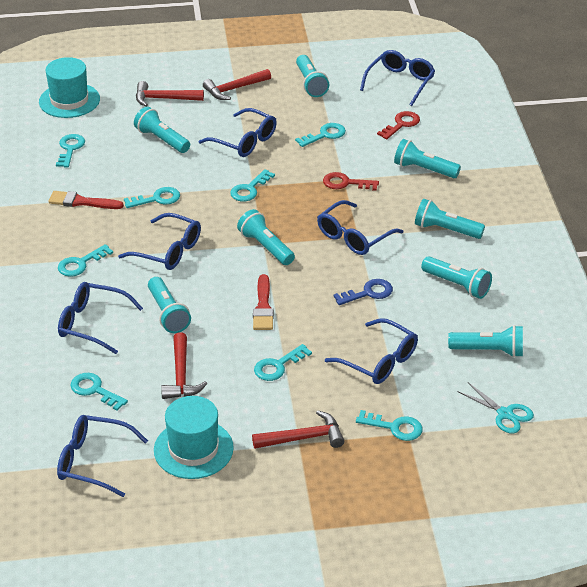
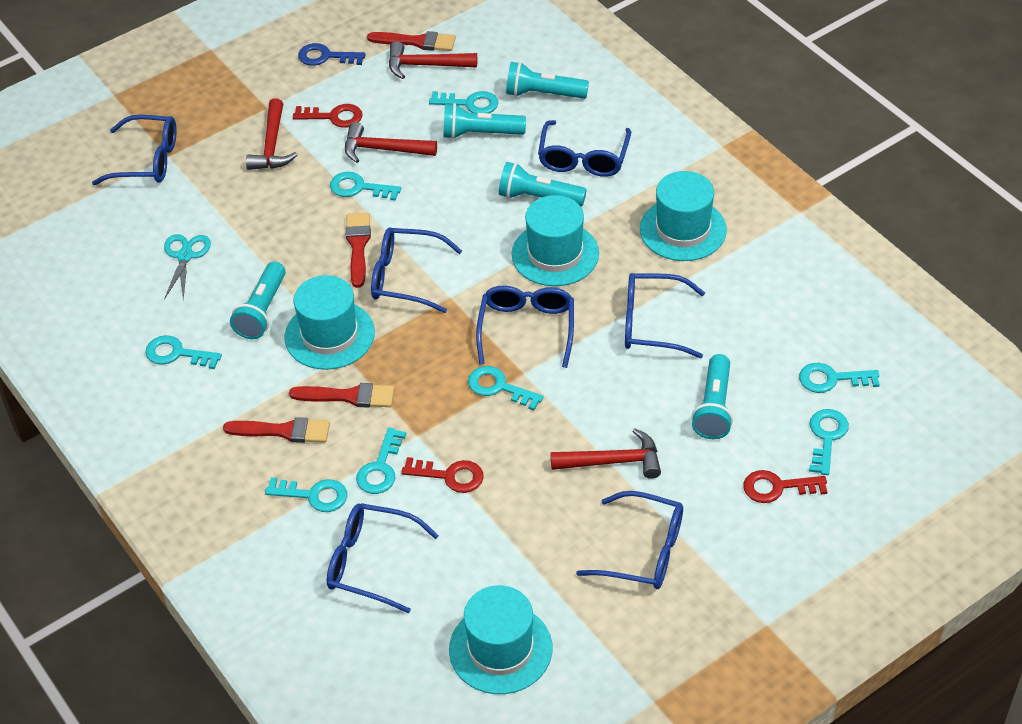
red brush: 2 -> 4
red key: 2 -> 3
turquoise flashlight: 8 -> 5
turquoise hat: 2 -> 4

